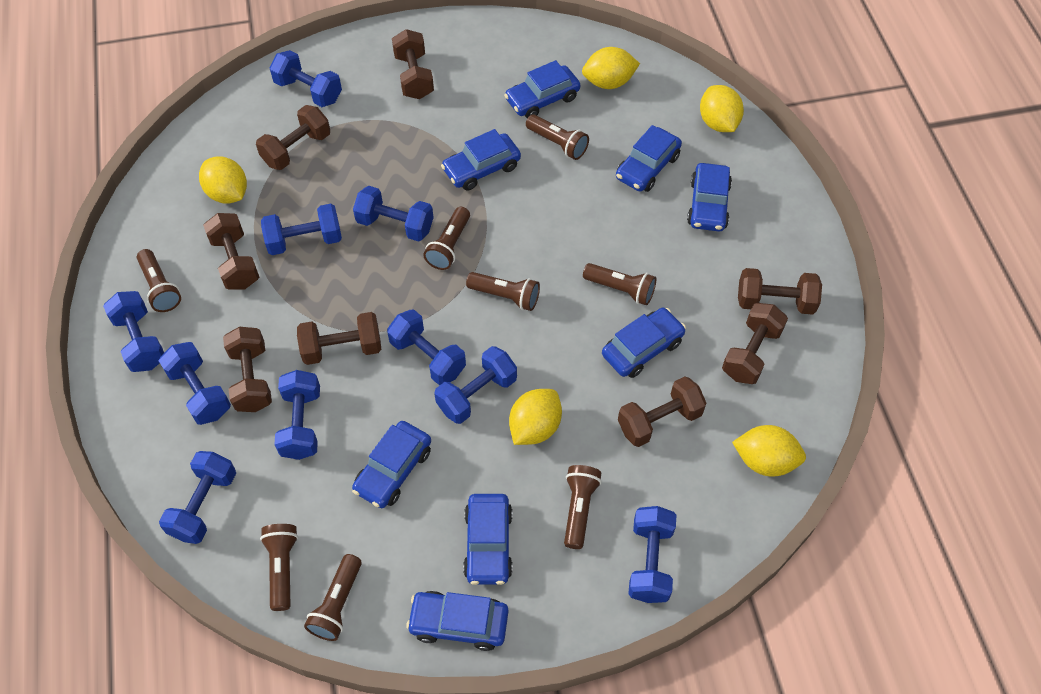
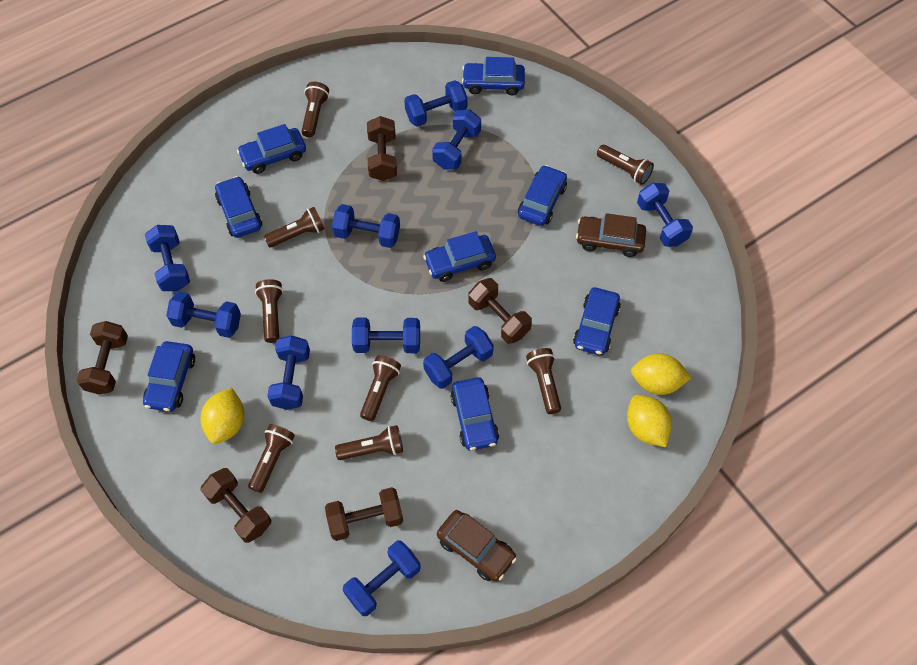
brown car: 0 -> 2
brown dumbbell: 8 -> 5
yellow lemon: 5 -> 3

